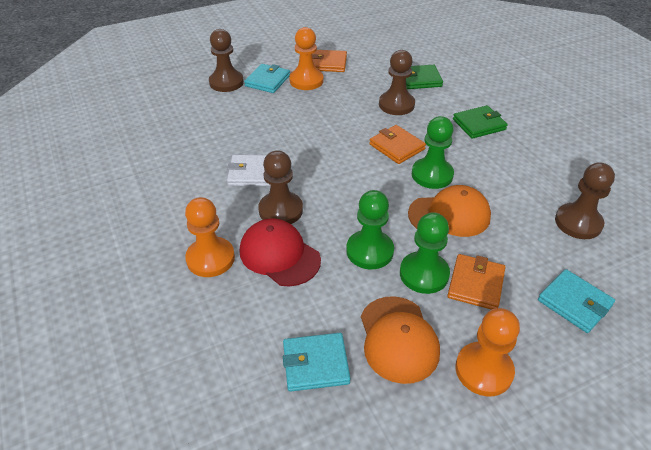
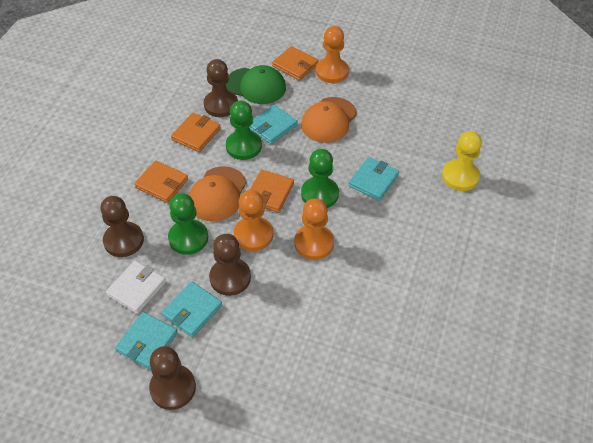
green cap: 0 -> 1
green wallet: 2 -> 0
orange wallet: 3 -> 4
red cap: 1 -> 0
turquoise wallet: 3 -> 4
yellow pawn: 0 -> 1

